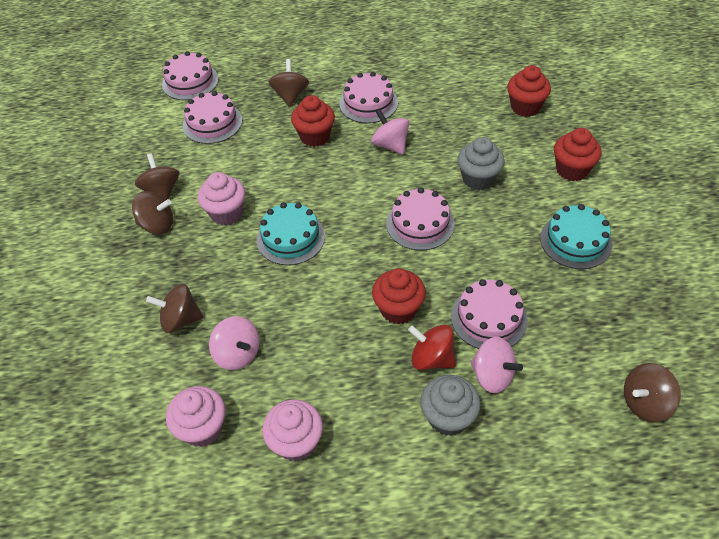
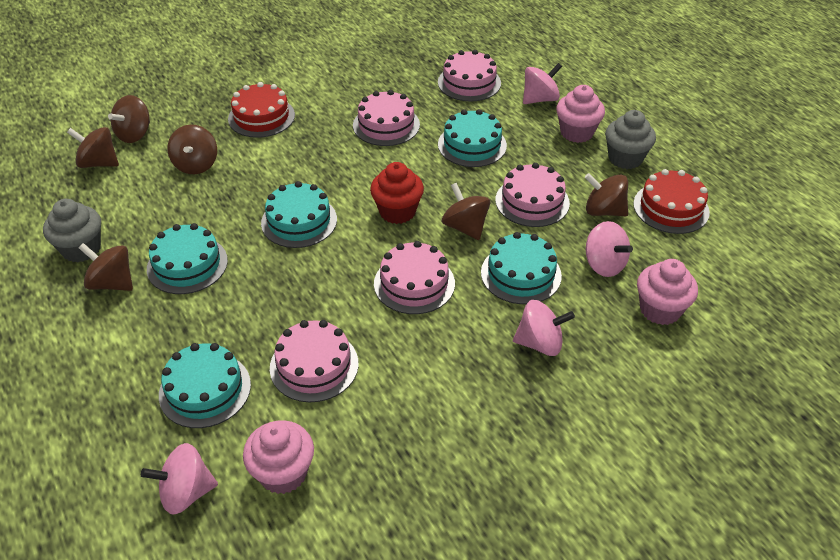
brown spinning top: 5 -> 6
pink spinning top: 3 -> 4
red cake: 0 -> 2
red cupcake: 4 -> 1
red spinning top: 1 -> 0
turquoise cake: 2 -> 5

